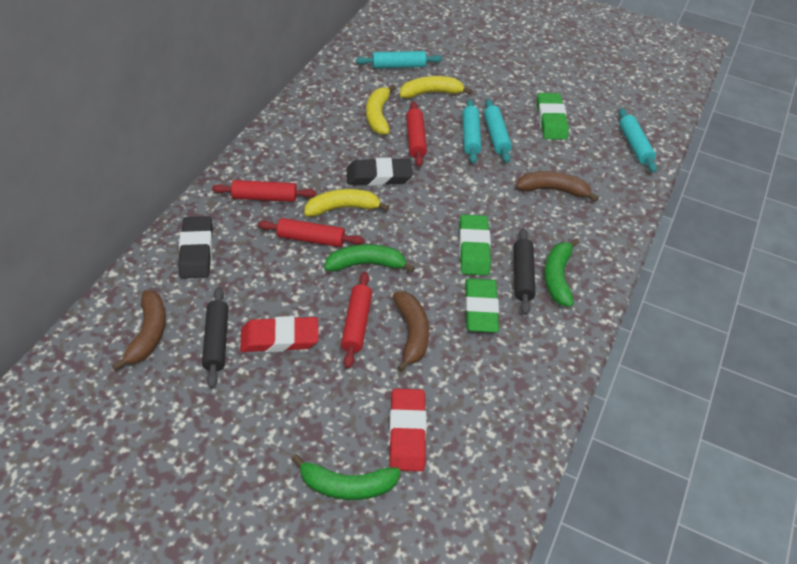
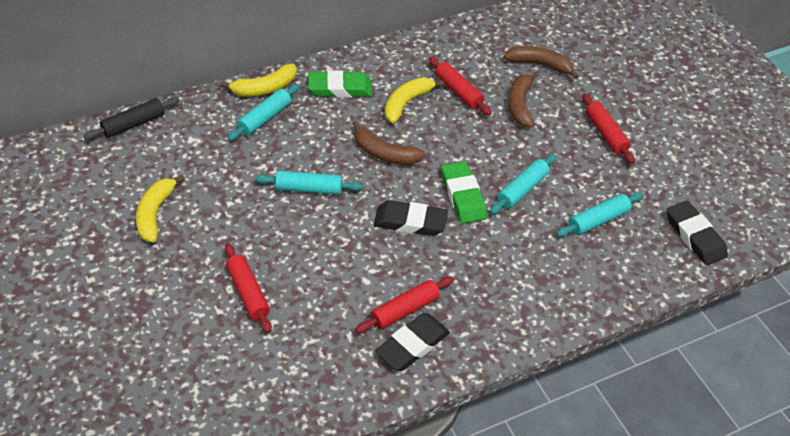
black eraser: 2 -> 3
black rolling pin: 2 -> 1
green banana: 3 -> 0
green eraser: 3 -> 2
red eraser: 2 -> 0

